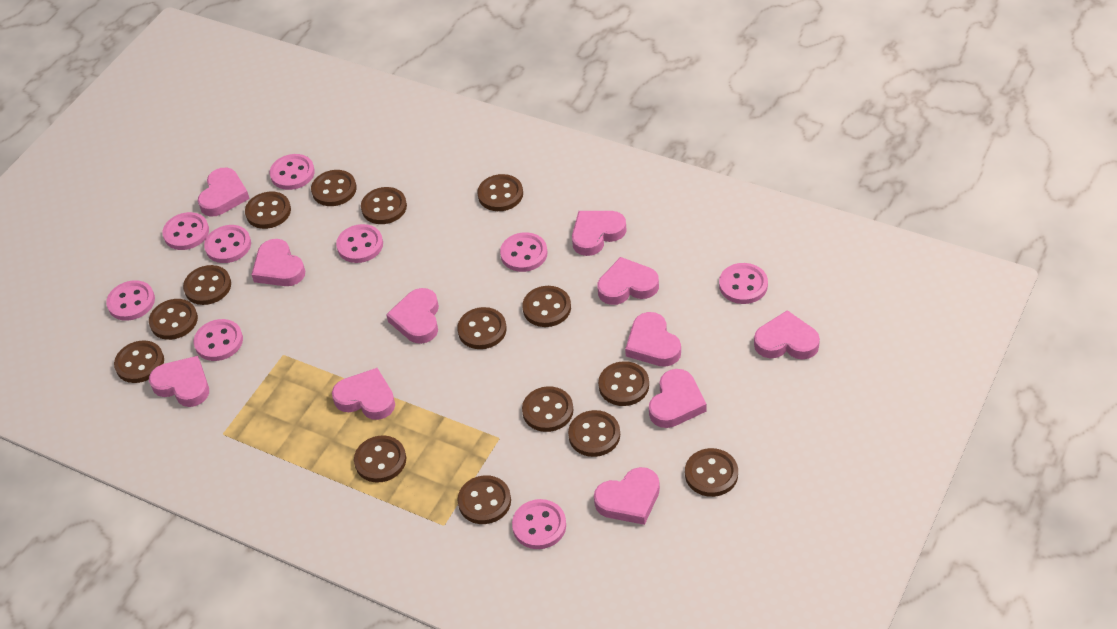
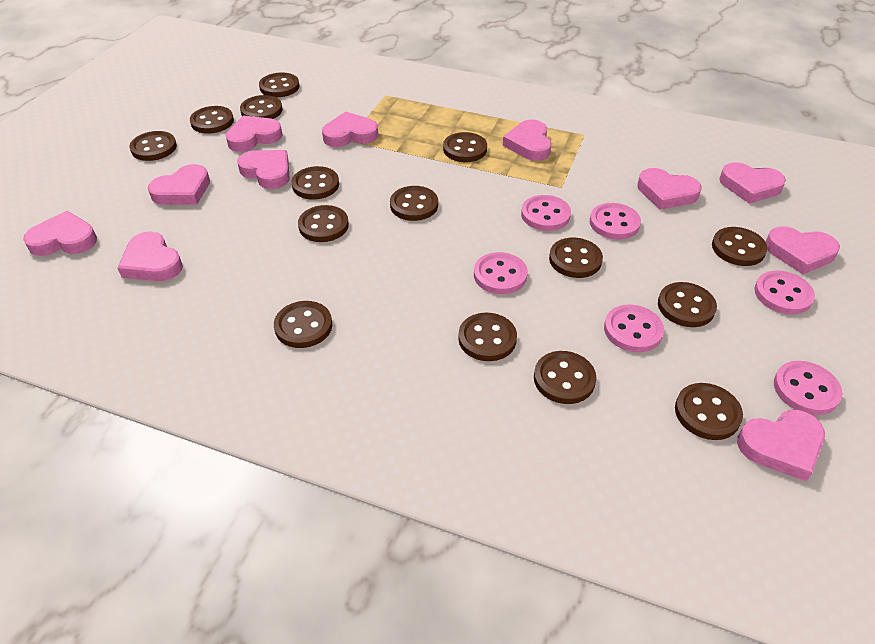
pink button: 9 -> 6

